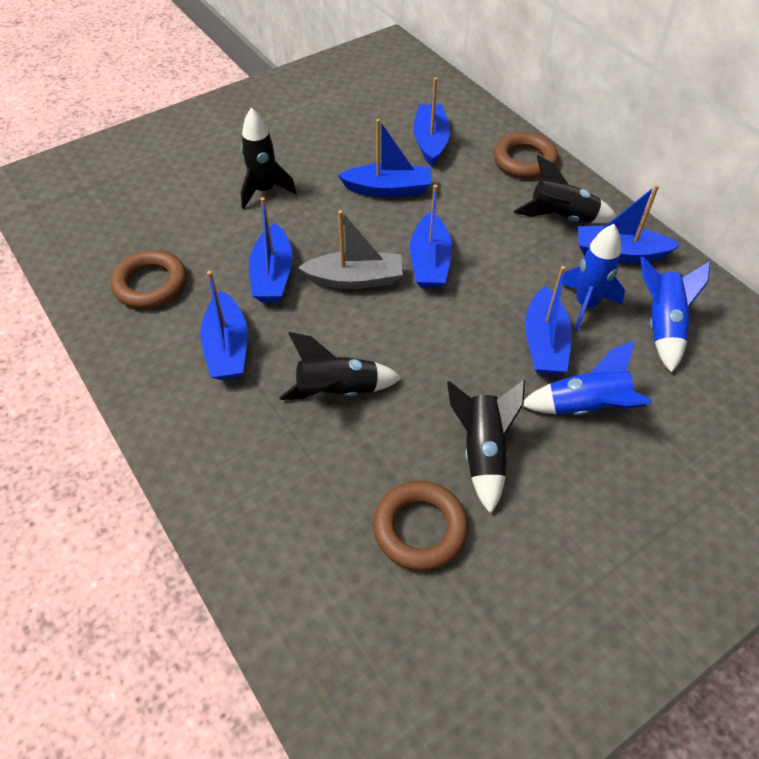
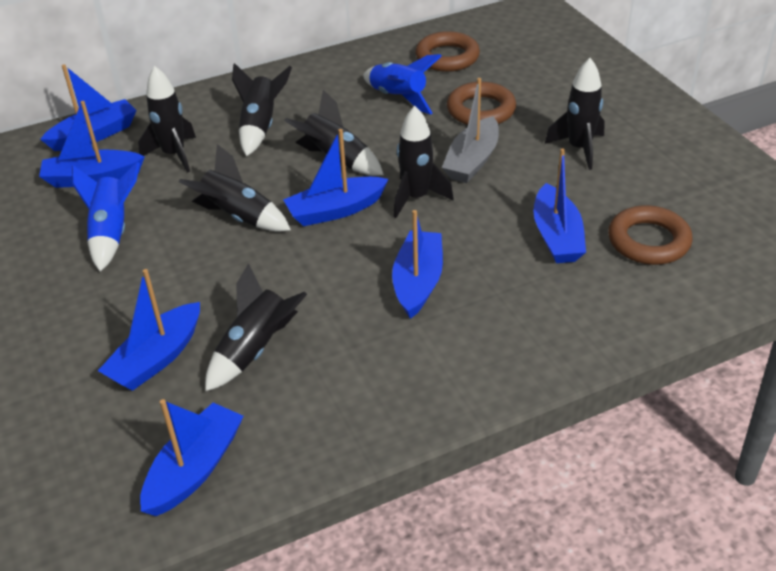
black rocket: 4 -> 7
blue rocket: 3 -> 2

